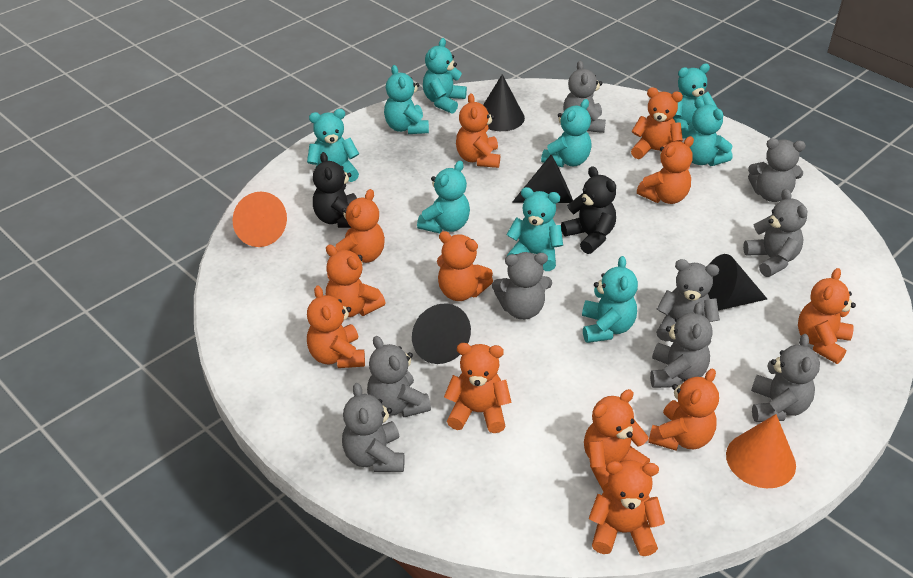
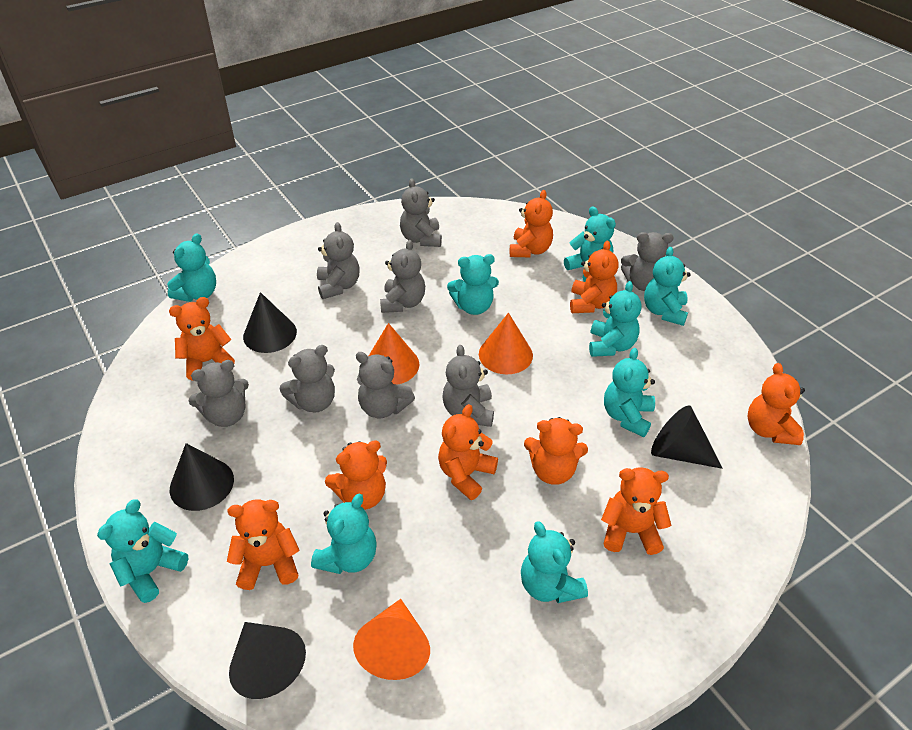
black teddy bear: 2 -> 0
grey teddy bear: 9 -> 8
orange cone: 2 -> 3
orange teddy bear: 12 -> 9

